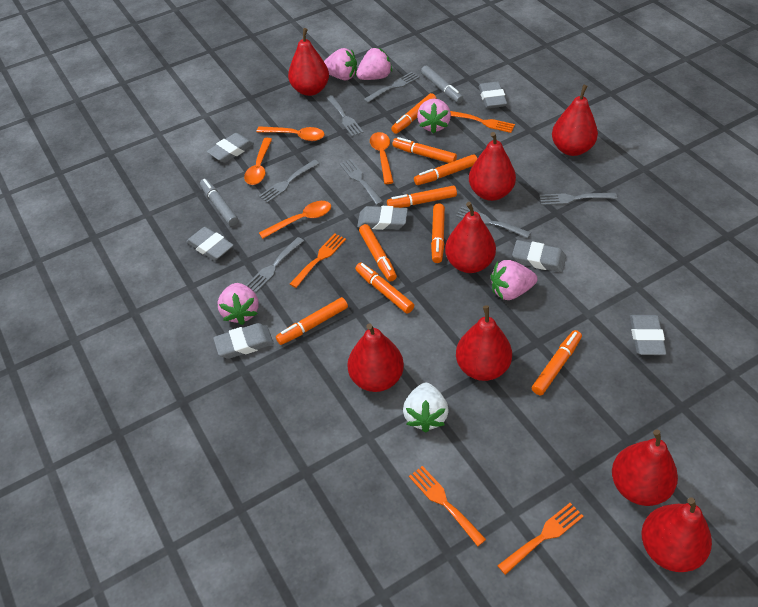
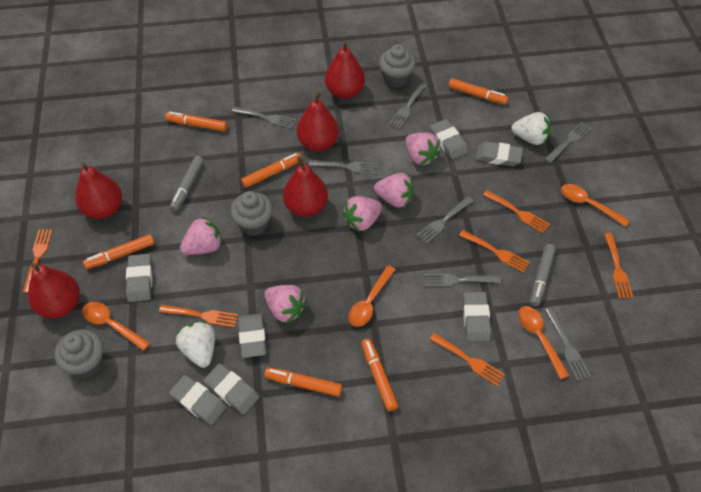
grey cupcake: 0 -> 3
orange fork: 4 -> 6
orange marker: 9 -> 6
red pear: 8 -> 5
white strawberry: 1 -> 2

